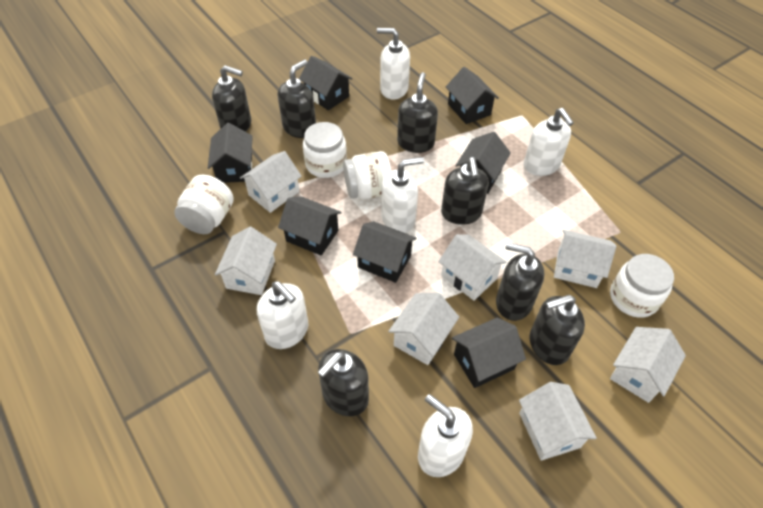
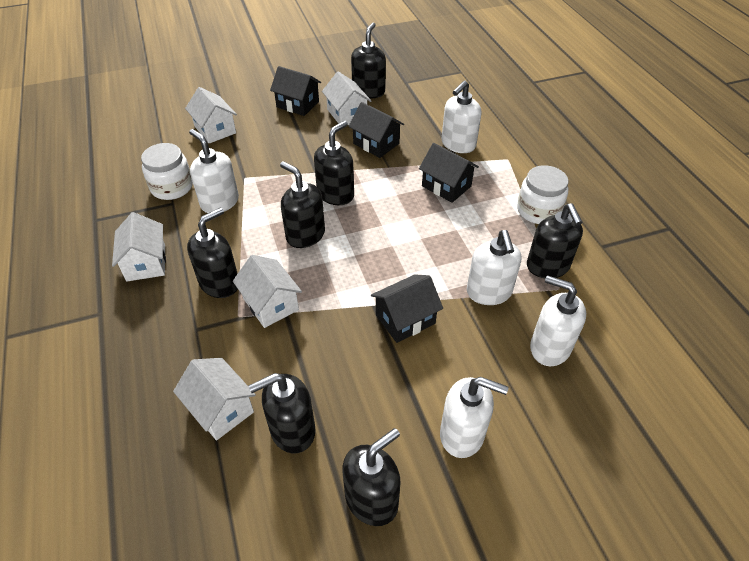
black house: 7 -> 4
white house: 7 -> 5
white jar: 4 -> 2

